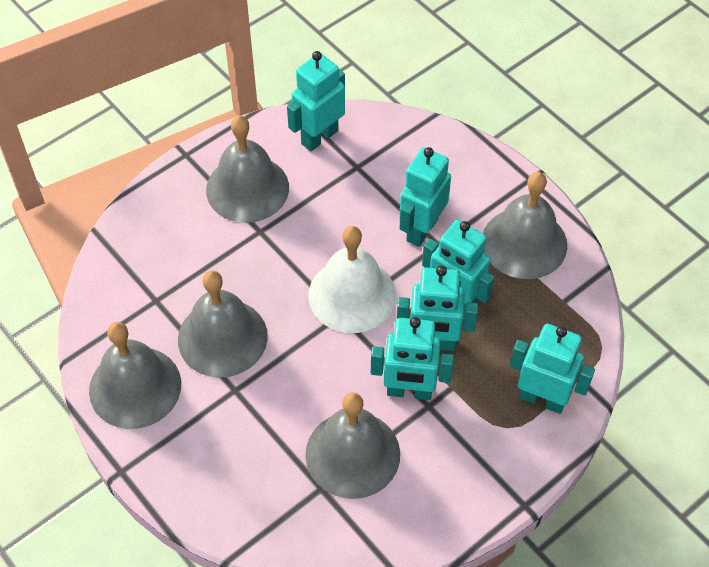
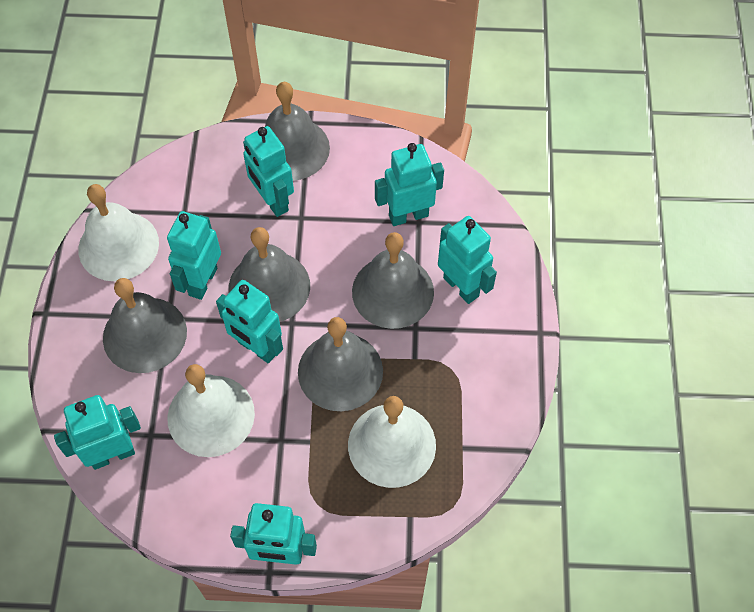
turquoise robot: 6 -> 7
white bell: 1 -> 3

